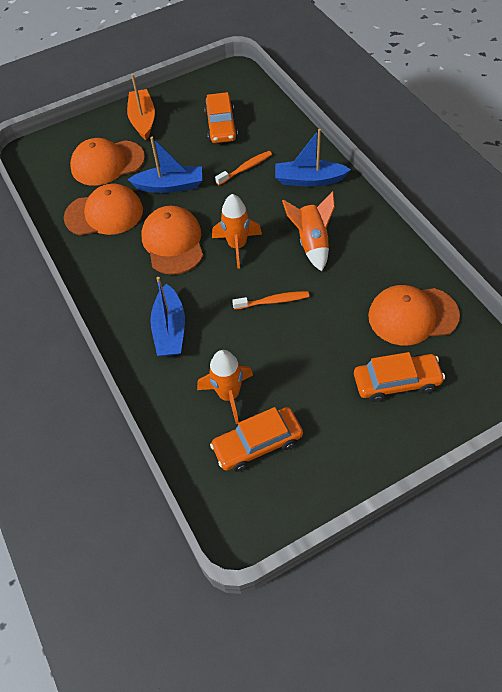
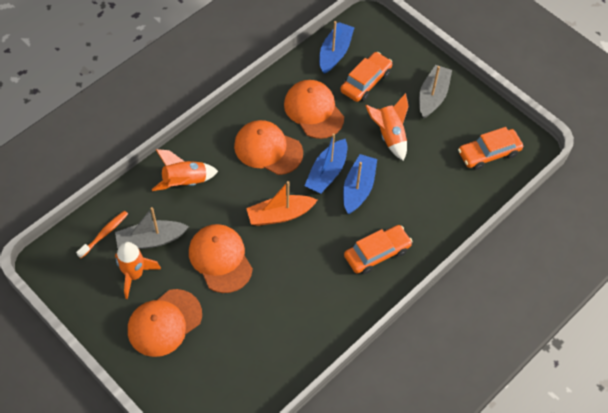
grey boat: 0 -> 2
orange toothbrush: 2 -> 1

